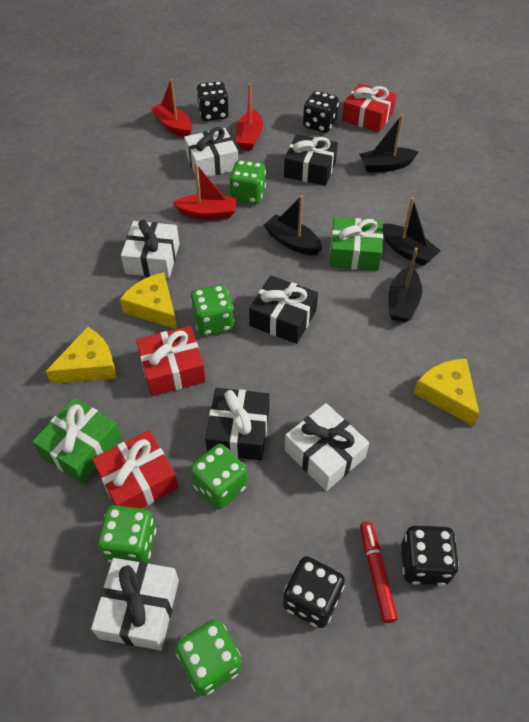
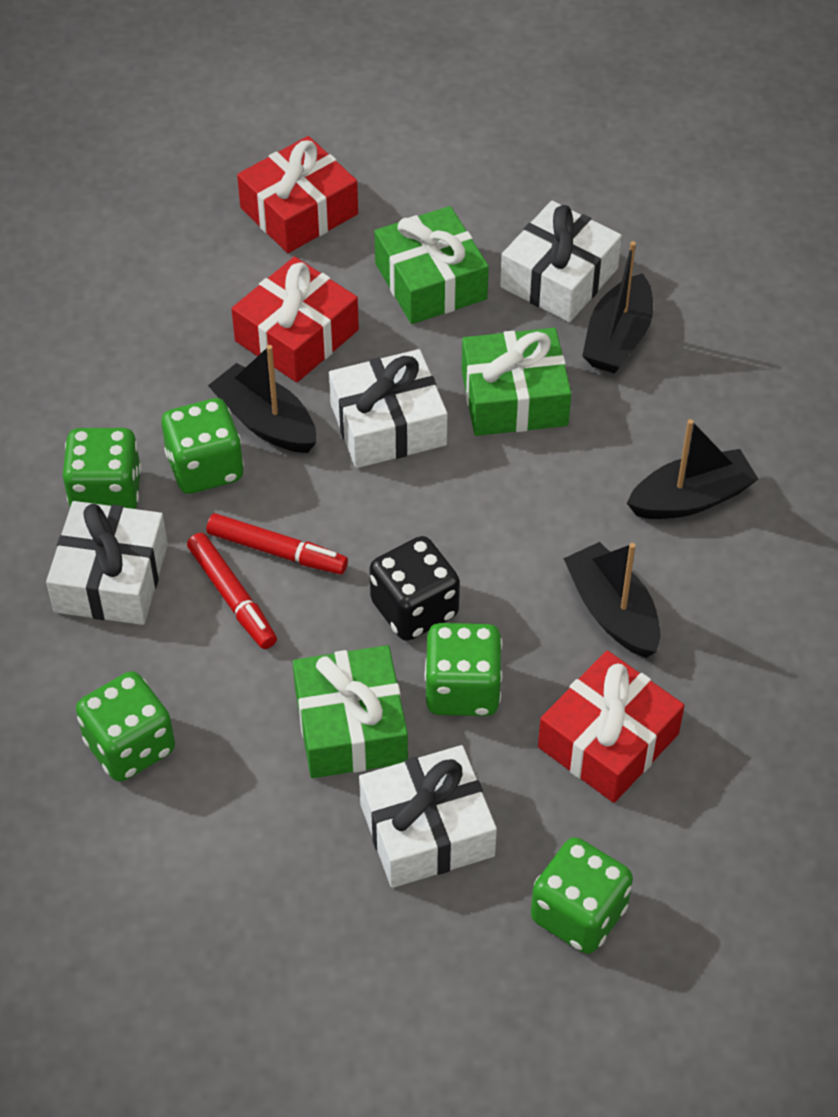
black dice: 4 -> 1
black gift: 3 -> 0
green gift: 2 -> 3
red boat: 3 -> 0
red marker: 1 -> 2
yellow cheese: 3 -> 0

